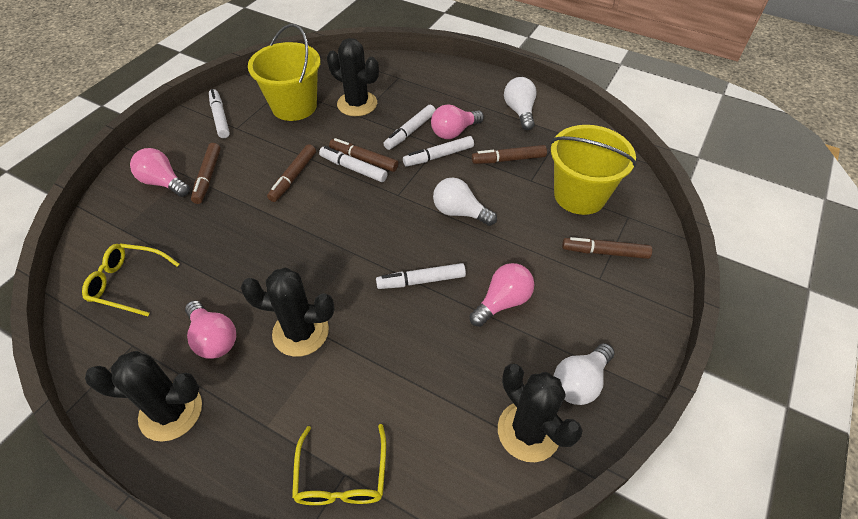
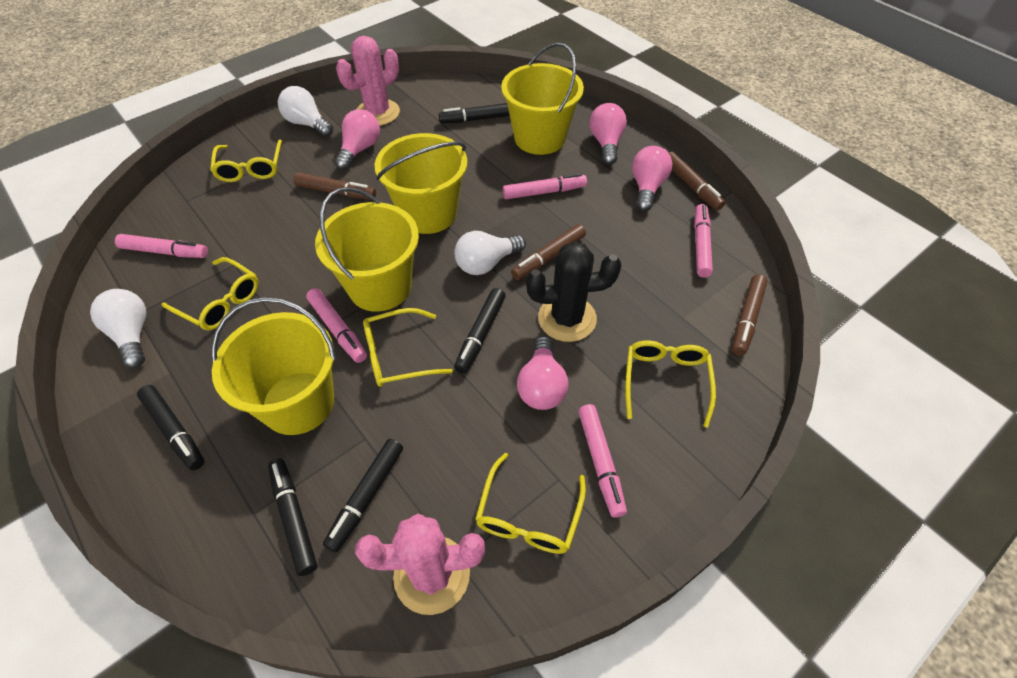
black cactus: 4 -> 1
black marker: 0 -> 5
brown marker: 5 -> 4
pink cactus: 0 -> 2
pink marker: 0 -> 5
white marker: 5 -> 0
yellow bucket: 2 -> 4
yellow glasses: 2 -> 5

